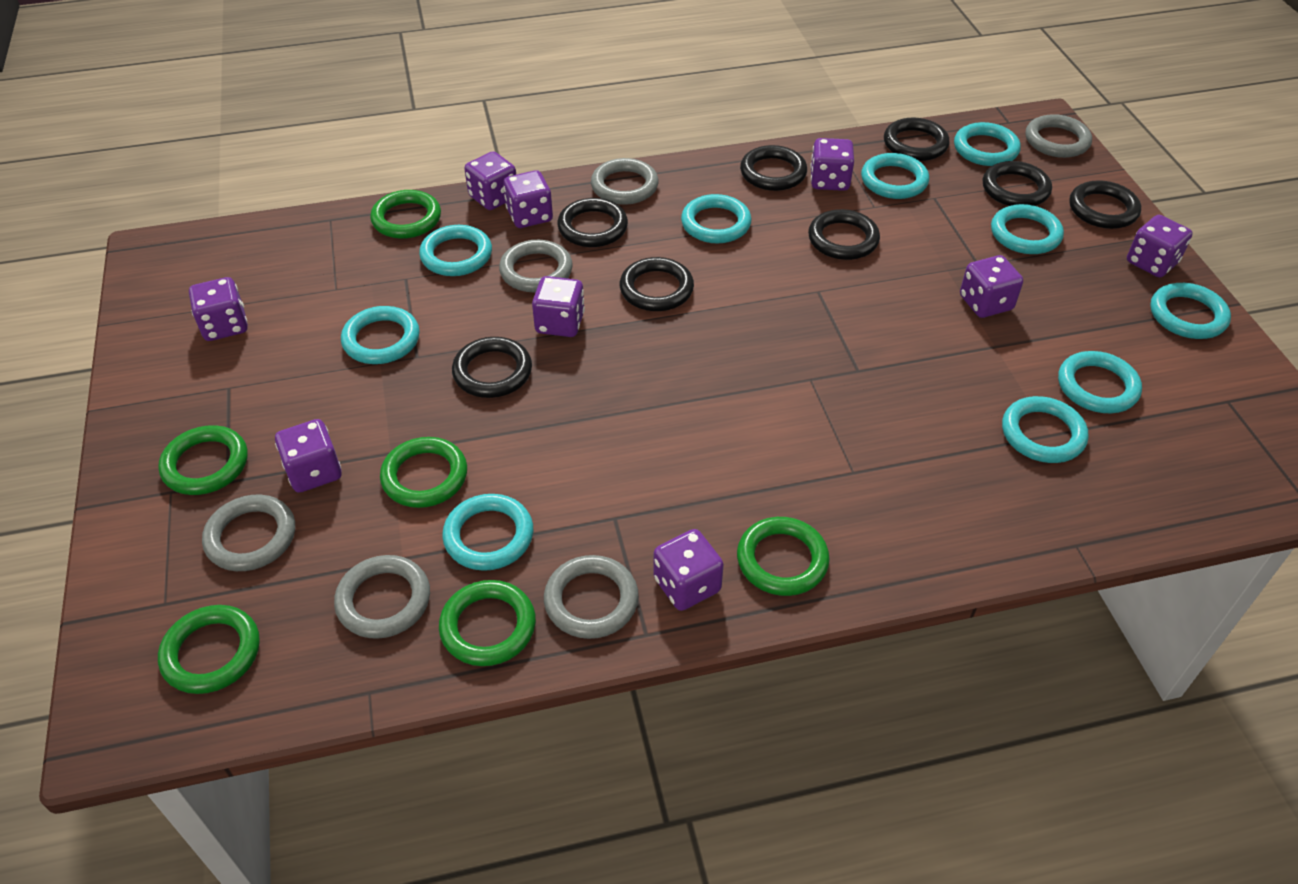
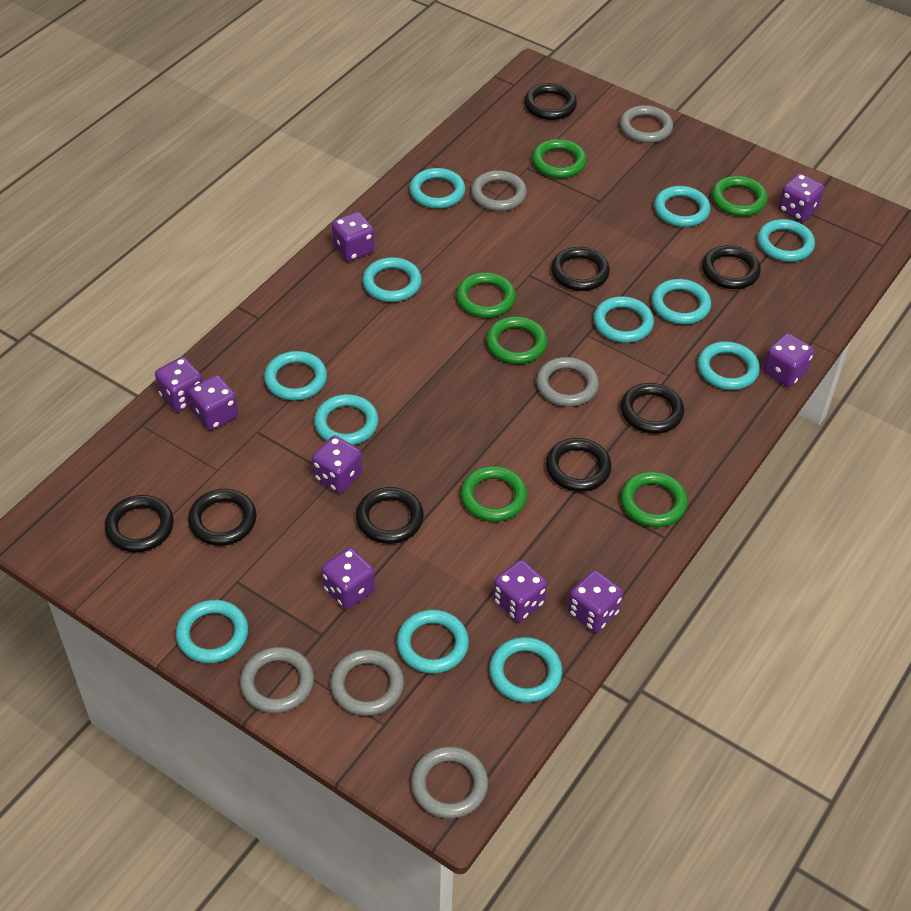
turquoise ring: 10 -> 12

